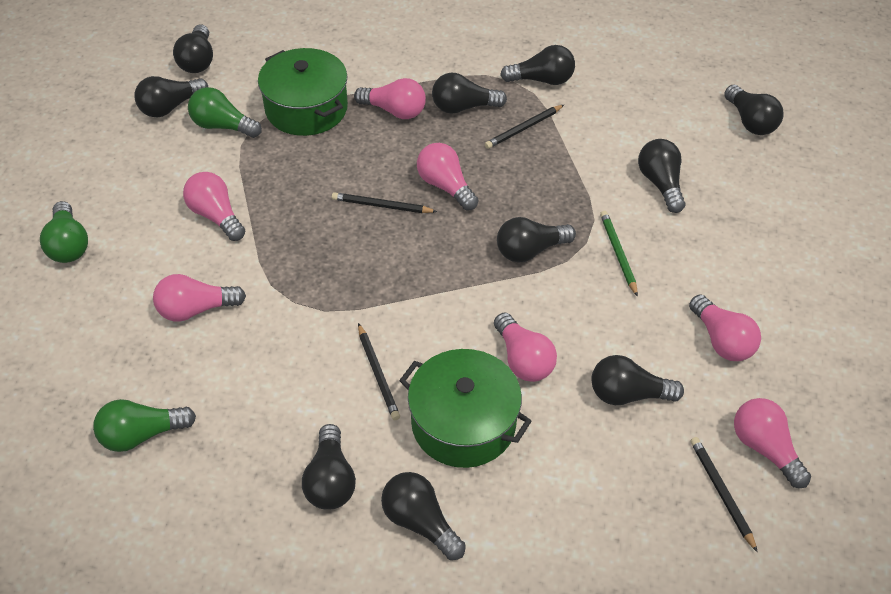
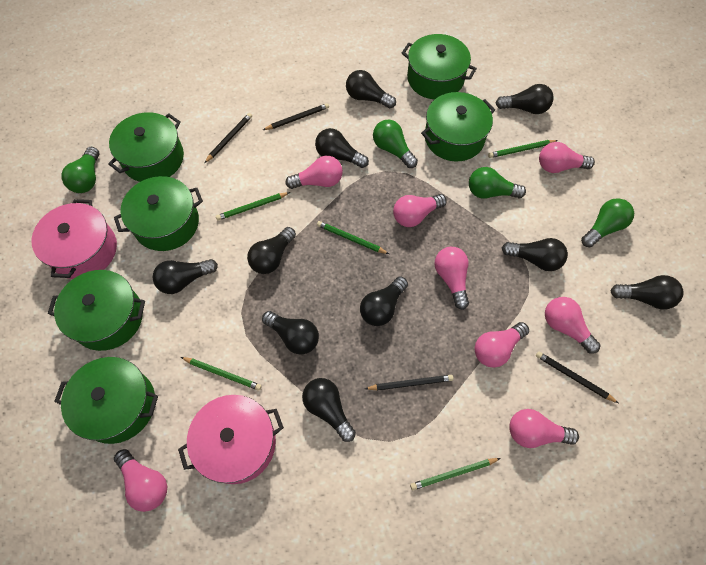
green light bulb: 3 -> 4
green pencil: 1 -> 5
green pot: 2 -> 6
pink light bulb: 7 -> 8
pink pot: 0 -> 2

